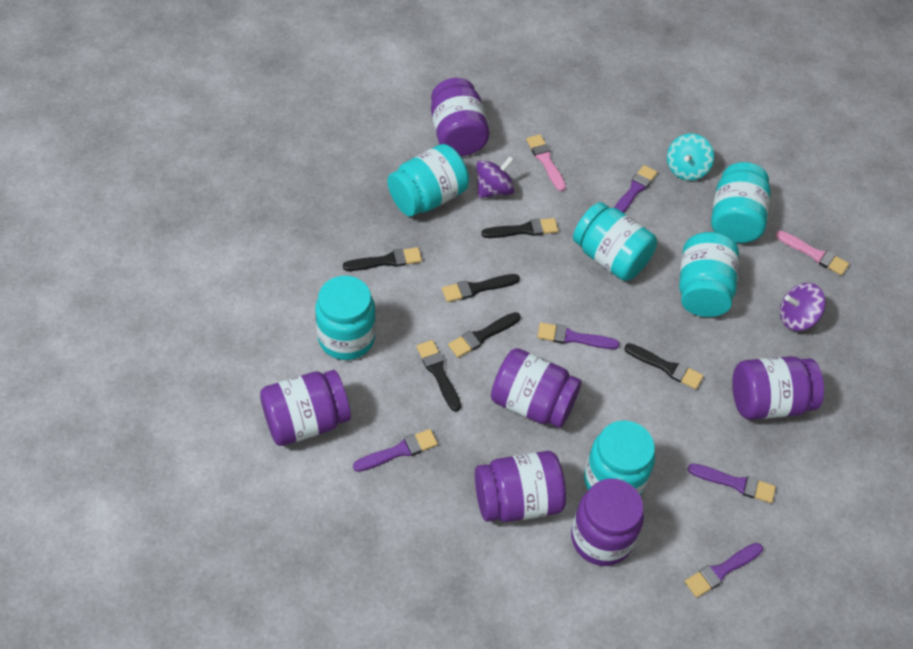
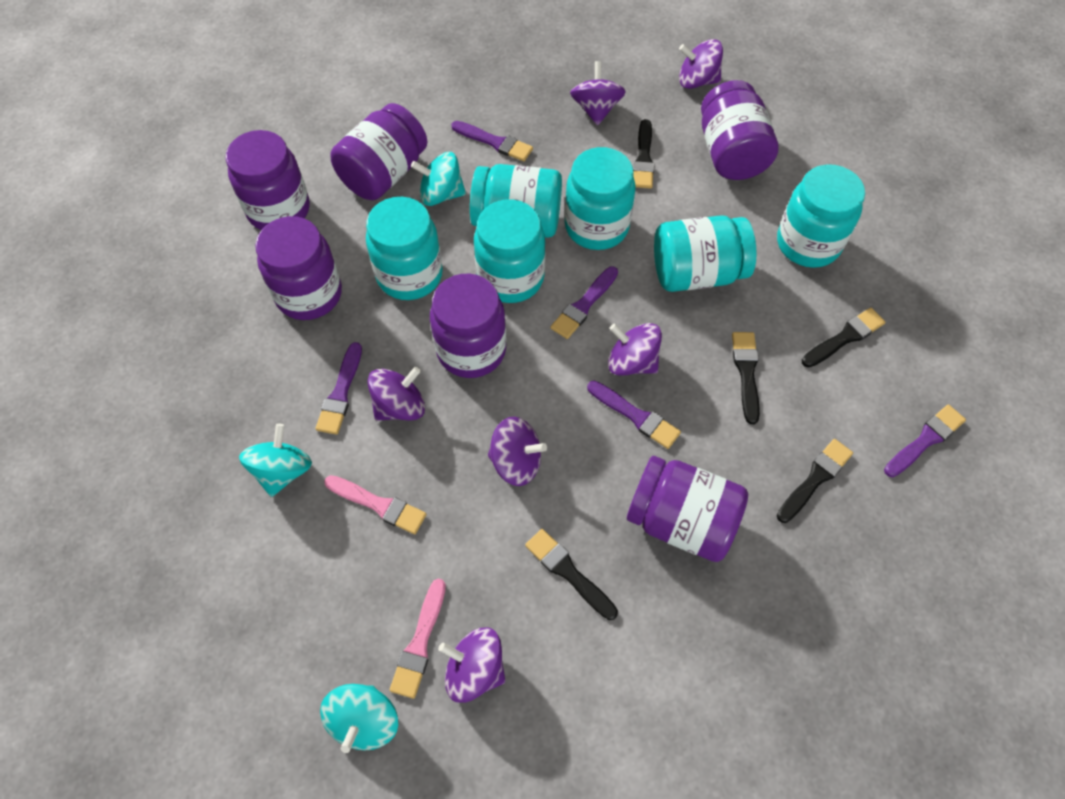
black brush: 6 -> 5
purple spinning top: 2 -> 6
turquoise spinning top: 1 -> 3

